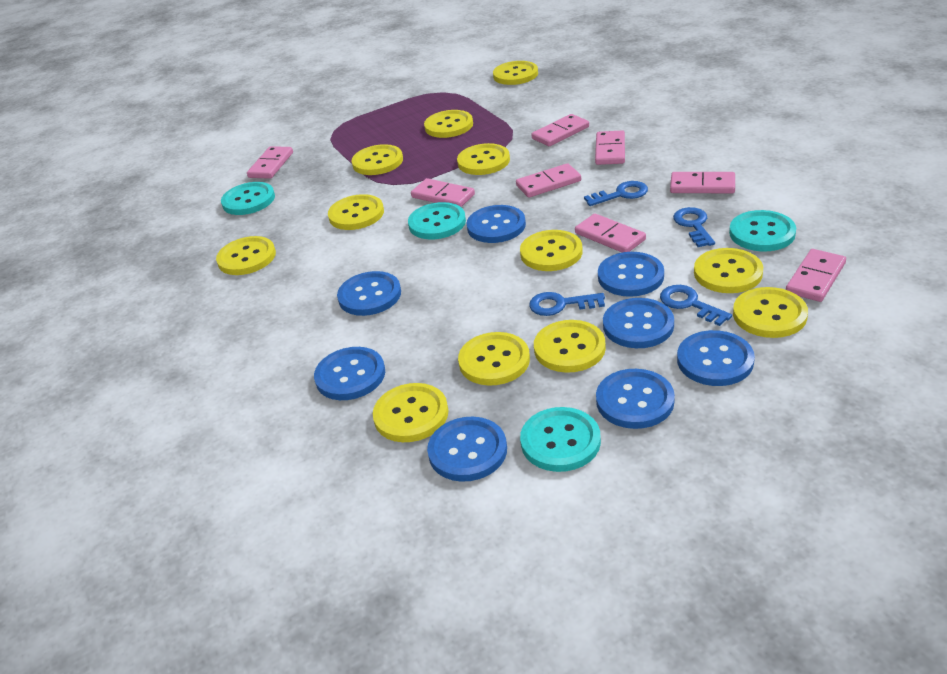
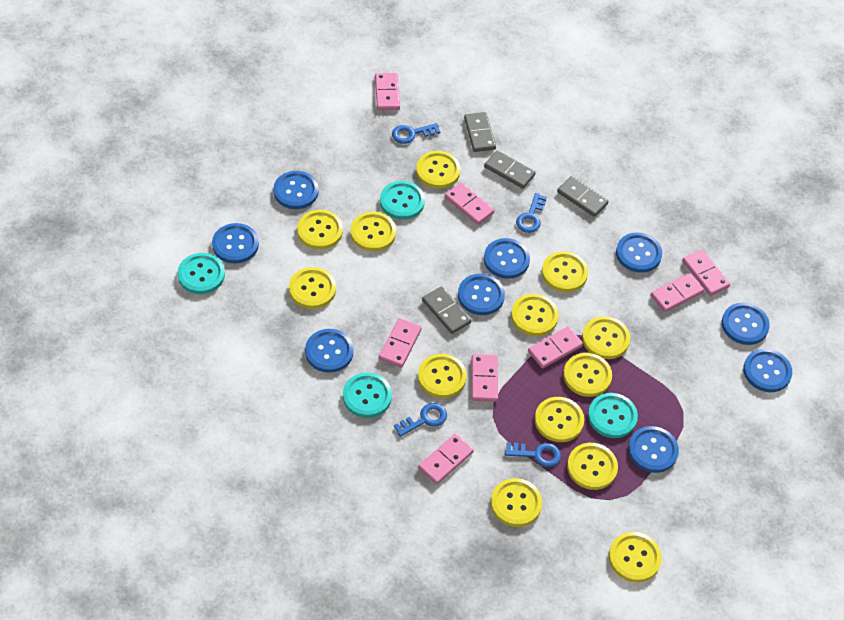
blue button: 8 -> 9
grey domino: 0 -> 4
yellow button: 12 -> 13

